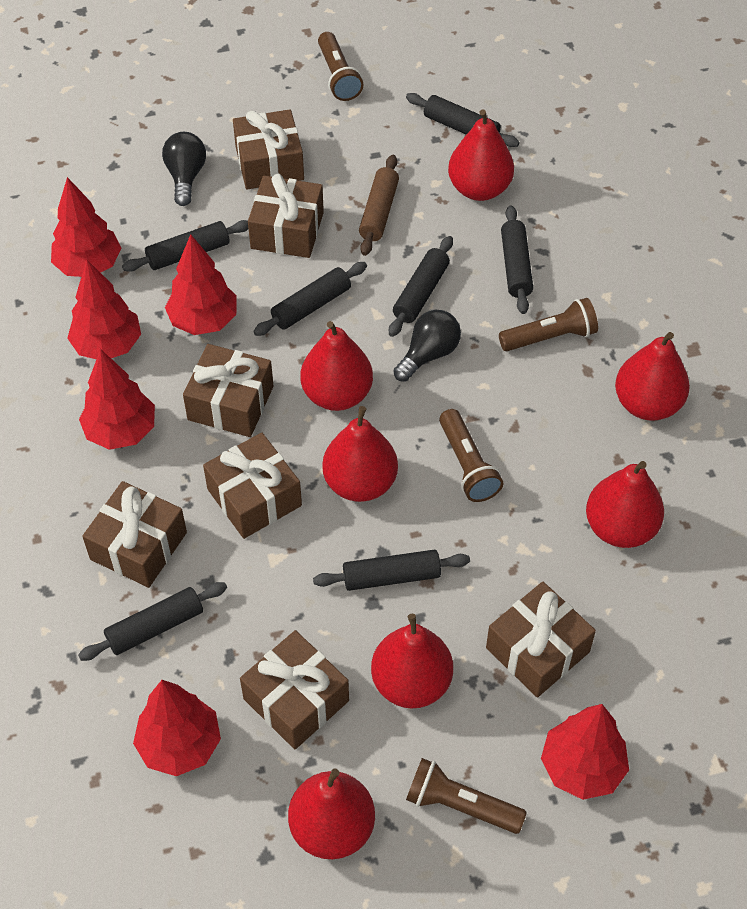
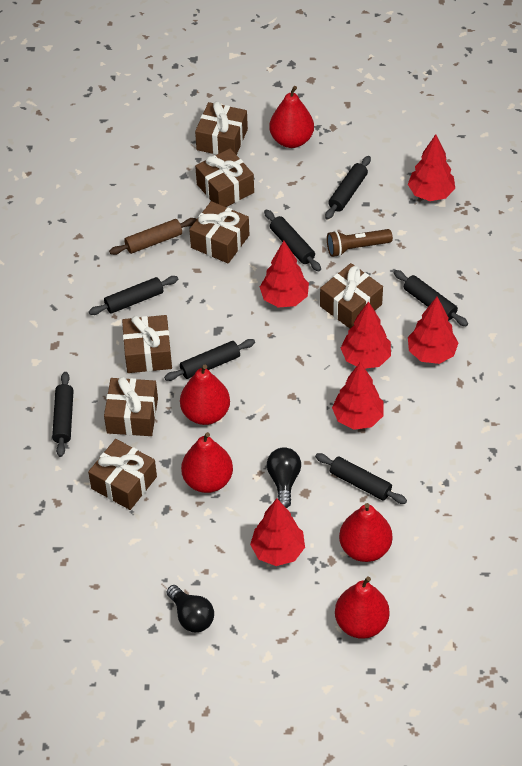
brown flashlight: 4 -> 1
red pear: 7 -> 5

